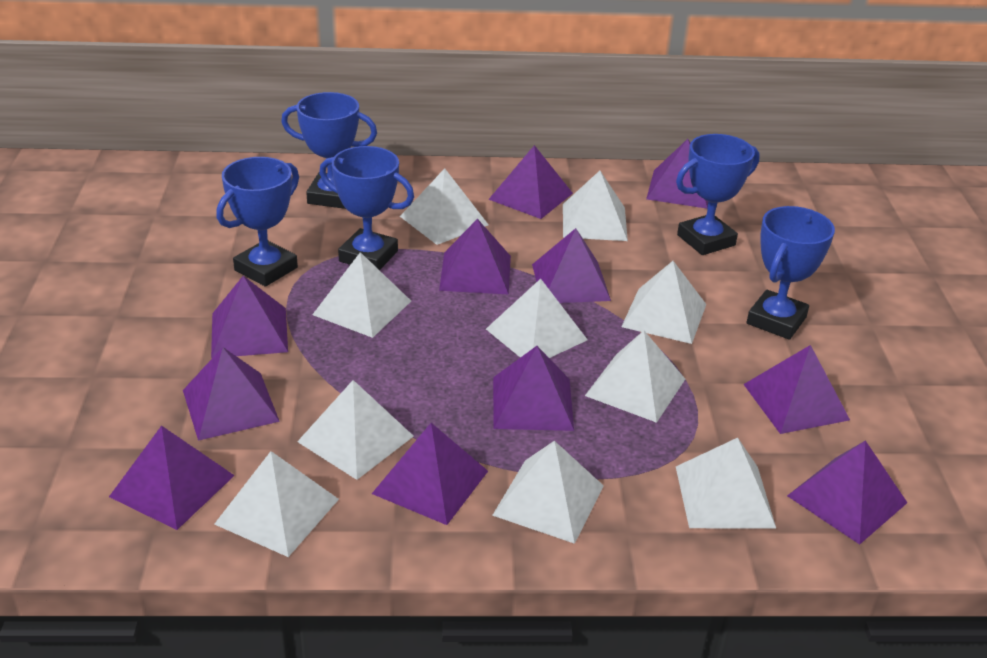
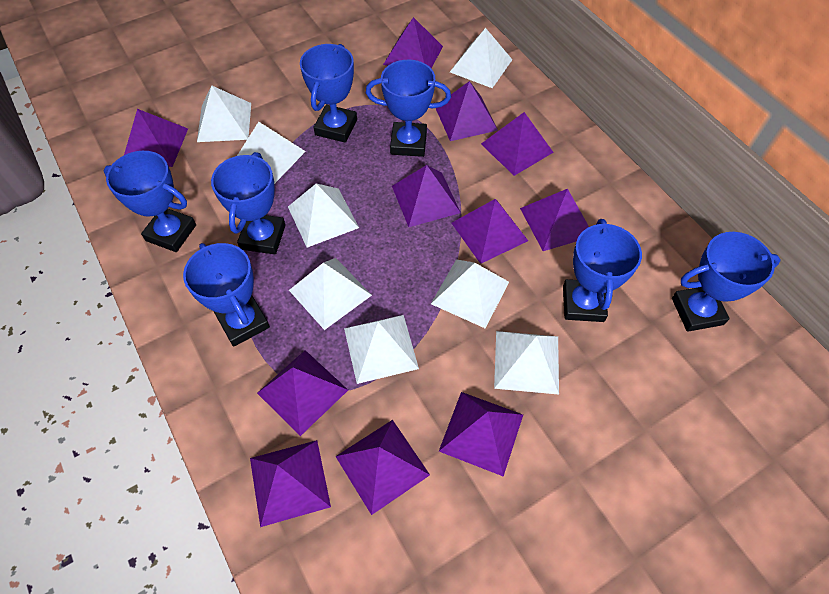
blue trophy: 5 -> 7
white pyramid: 10 -> 8

